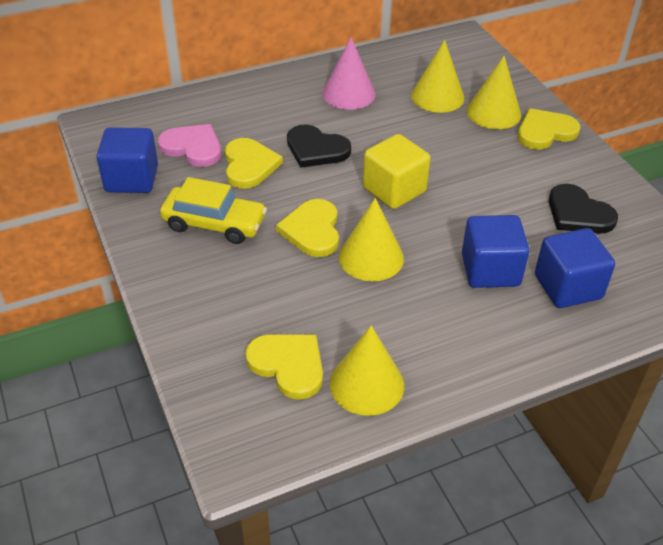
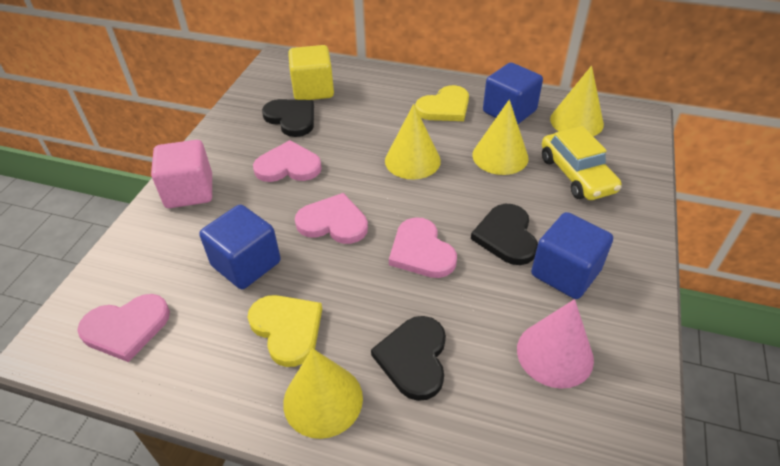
black heart: 2 -> 3
pink cube: 0 -> 1
pink heart: 1 -> 4
yellow heart: 4 -> 2

